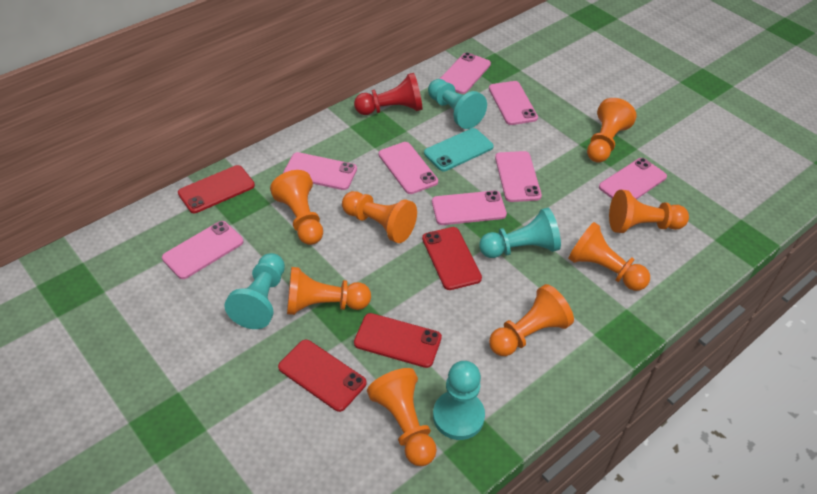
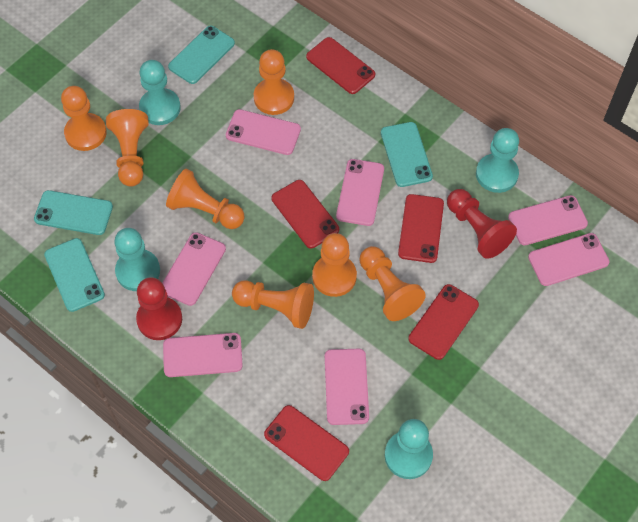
orange pawn: 8 -> 7
pink phone: 8 -> 7
red pawn: 1 -> 2
red phone: 4 -> 5
turquoise phone: 1 -> 4

